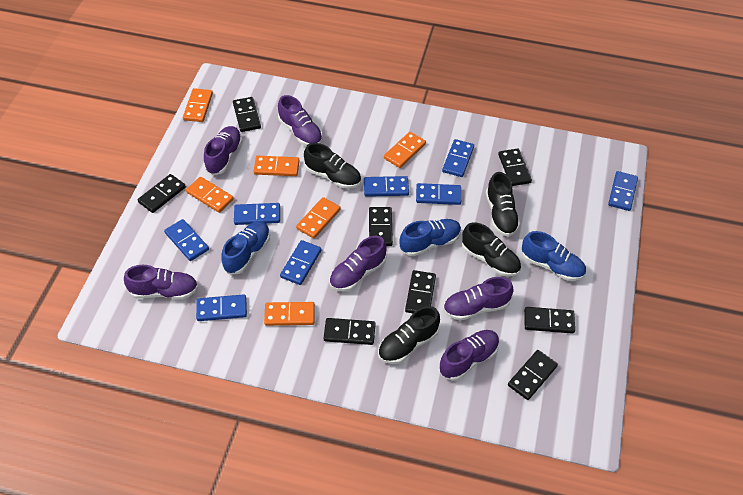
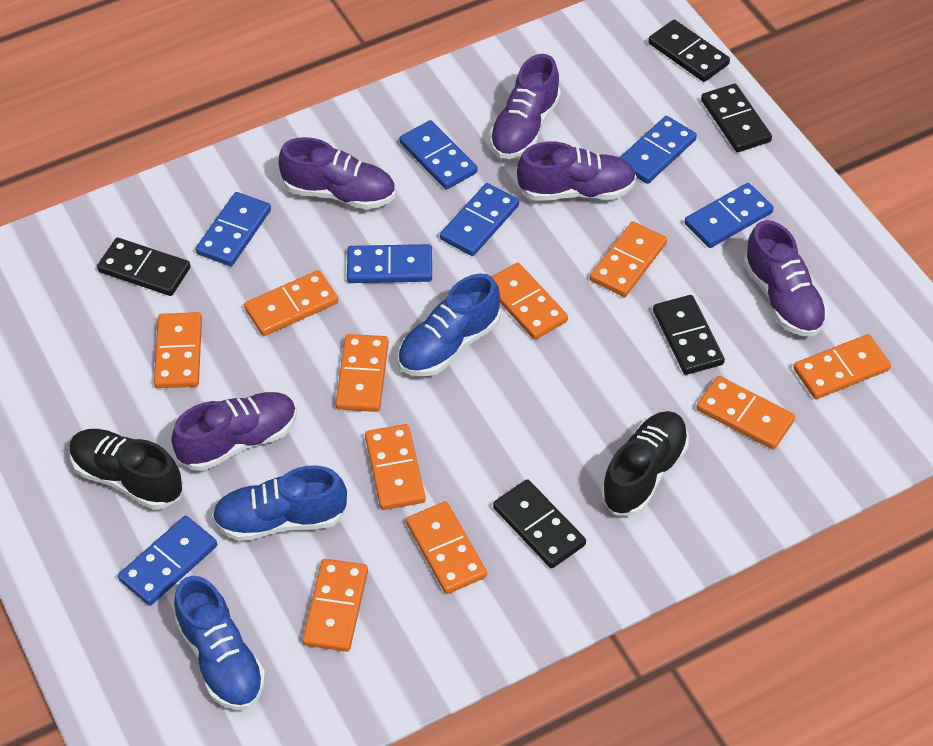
black domino: 8 -> 5
black shoe: 4 -> 2
blue domino: 8 -> 7
orange domino: 6 -> 10
purple shoe: 6 -> 5

